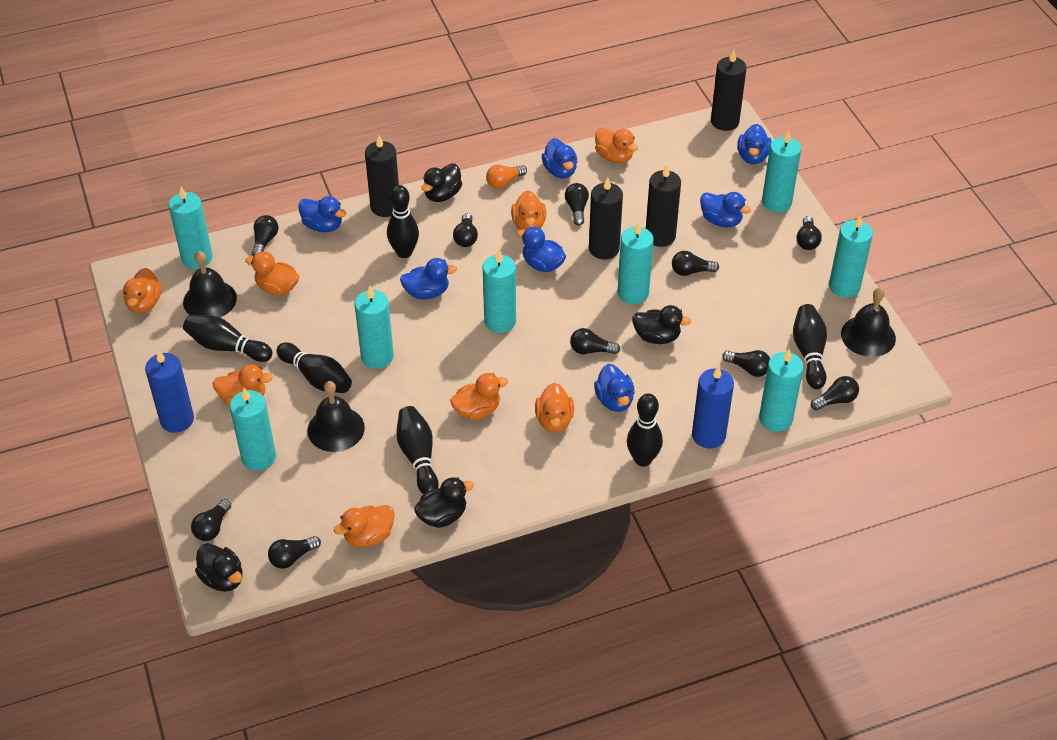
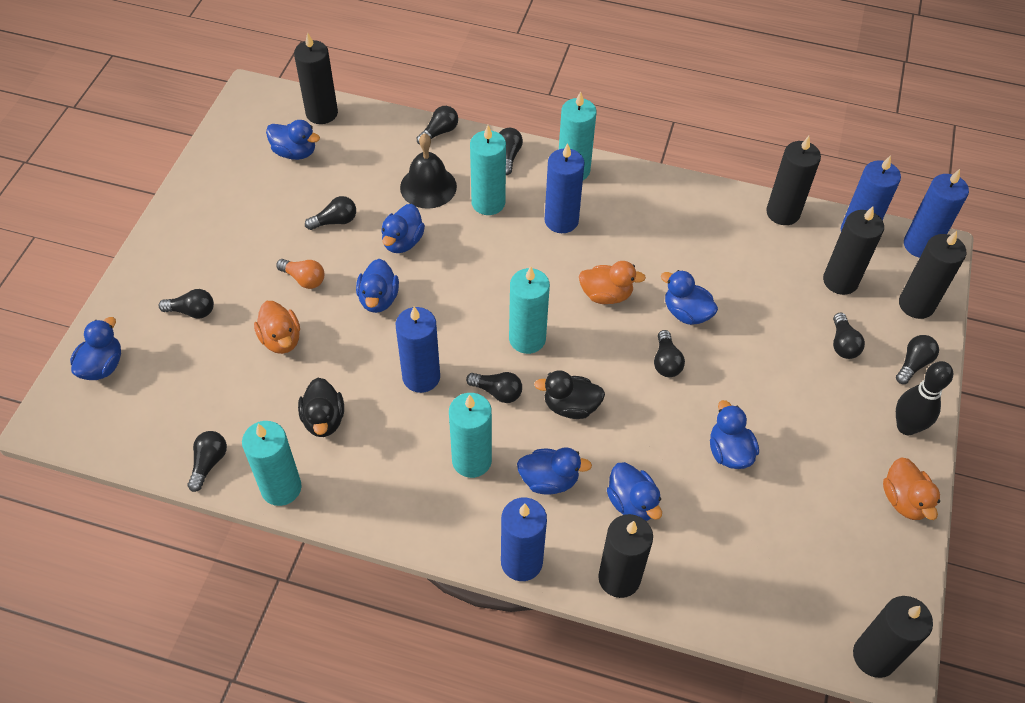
black bell: 3 -> 1
black bowling pin: 6 -> 1
black candle: 4 -> 6
black duck: 4 -> 2
black light bulb: 10 -> 9
blue candle: 2 -> 5
blue duck: 7 -> 8
orange duck: 8 -> 3
turquoise candle: 8 -> 5

